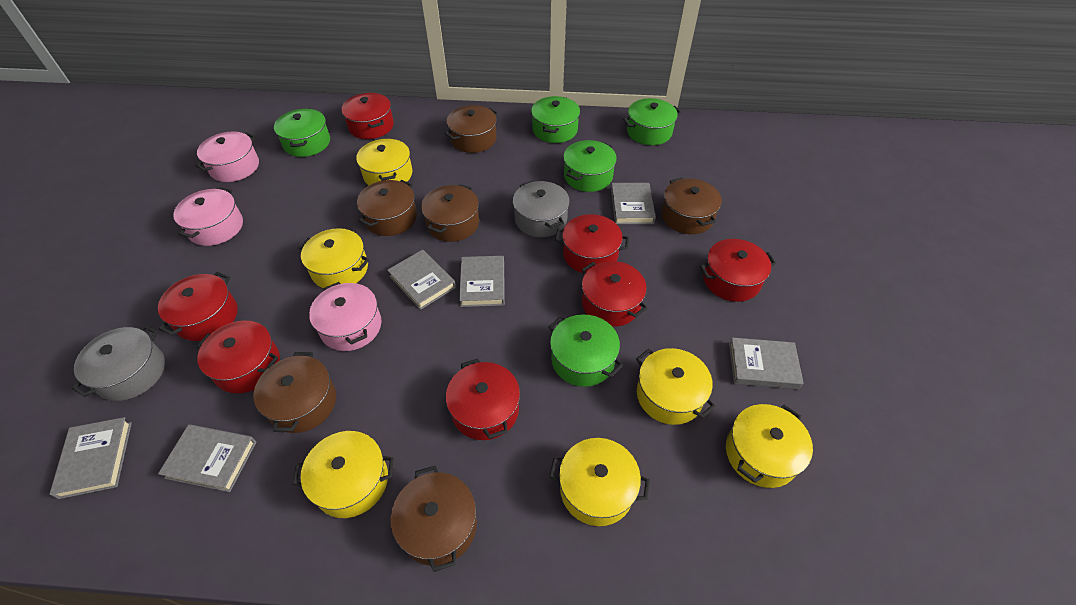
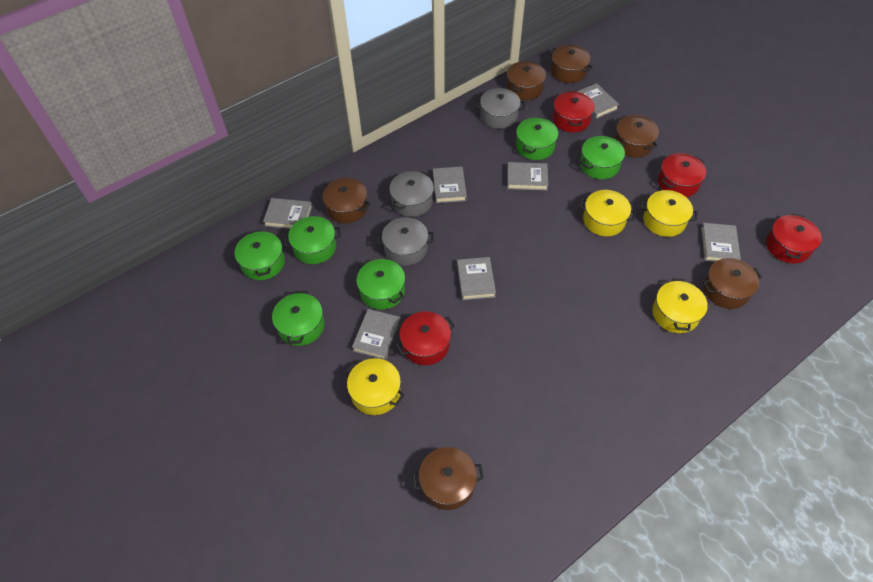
green pot: 5 -> 6
grey book: 6 -> 7
grey pot: 2 -> 3
pink pot: 3 -> 0
red pot: 7 -> 4
yellow pot: 6 -> 4

